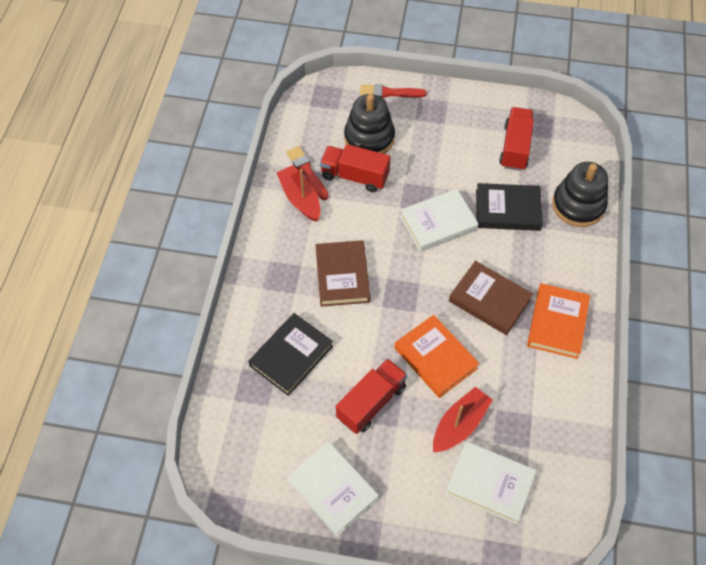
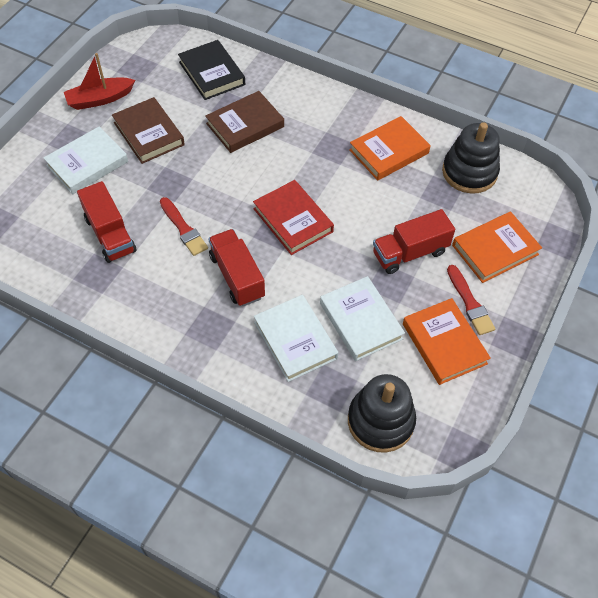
black book: 2 -> 1
orange book: 2 -> 3
red boat: 2 -> 1
red book: 0 -> 1

